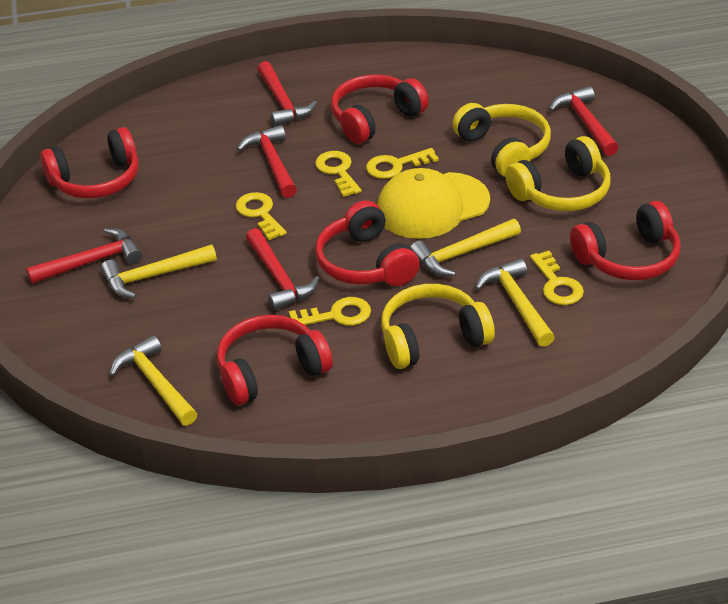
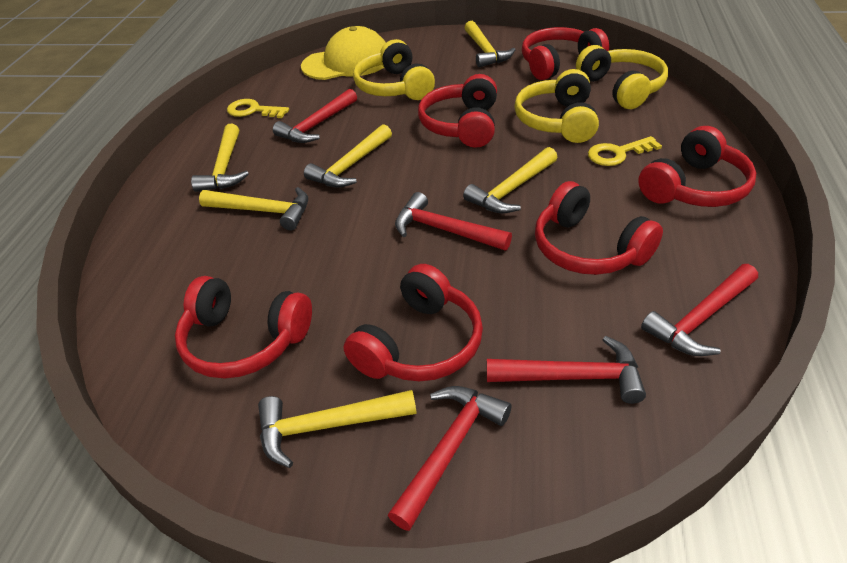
red headphones: 5 -> 6
yellow hammer: 4 -> 6
yellow key: 5 -> 2

